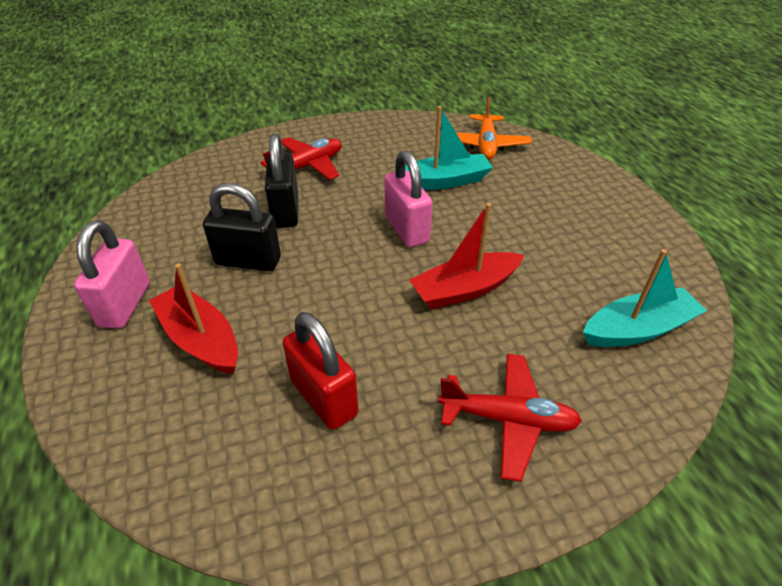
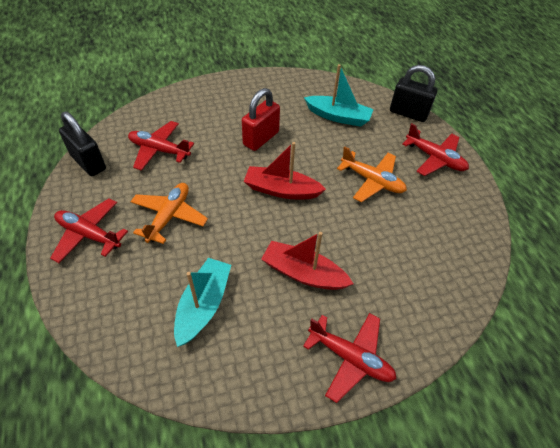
orange plane: 1 -> 2
pink padlock: 2 -> 0
red plane: 2 -> 4

